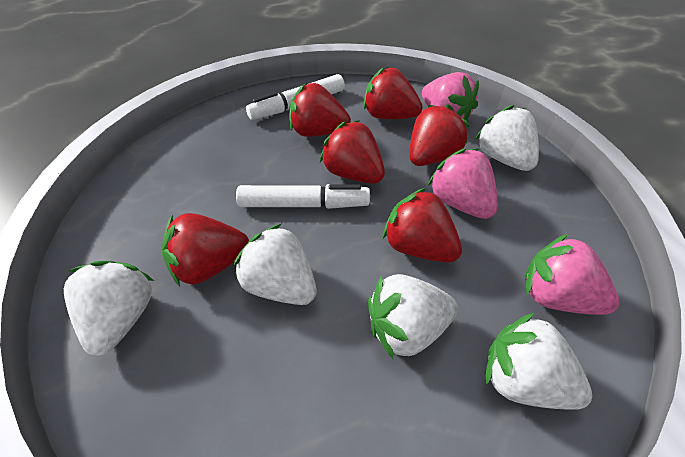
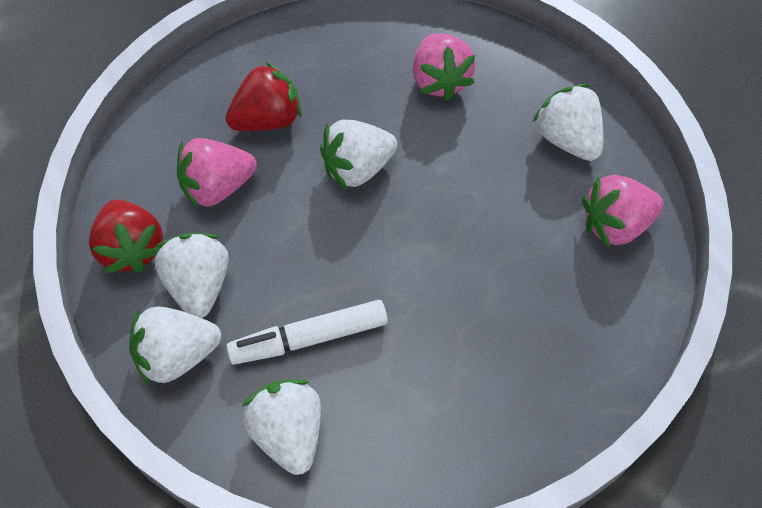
red strawberry: 6 -> 2
white marker: 2 -> 1

